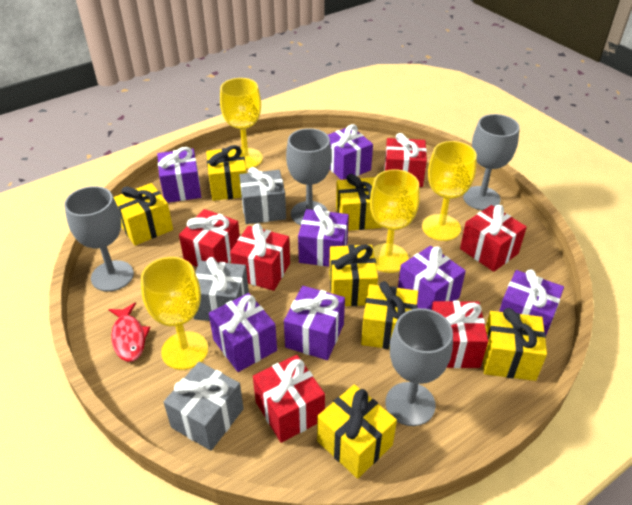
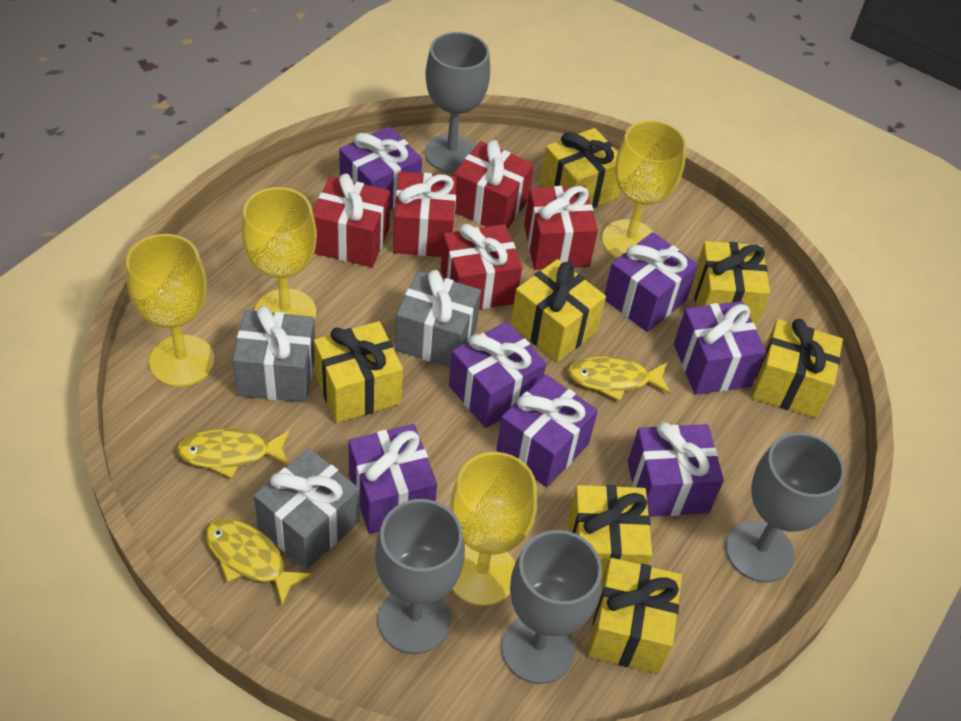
red fish: 1 -> 0
red gift: 6 -> 5
yellow fish: 0 -> 3

